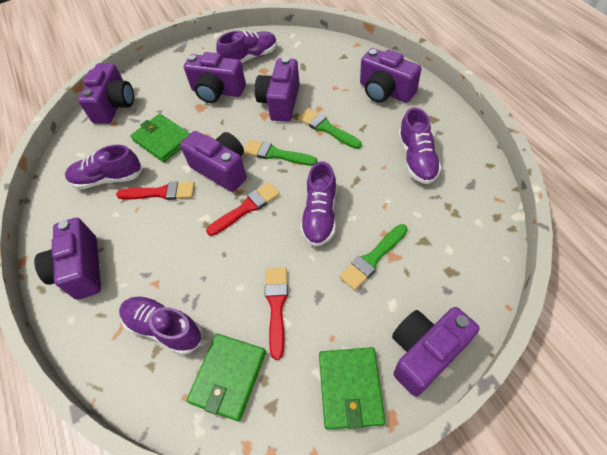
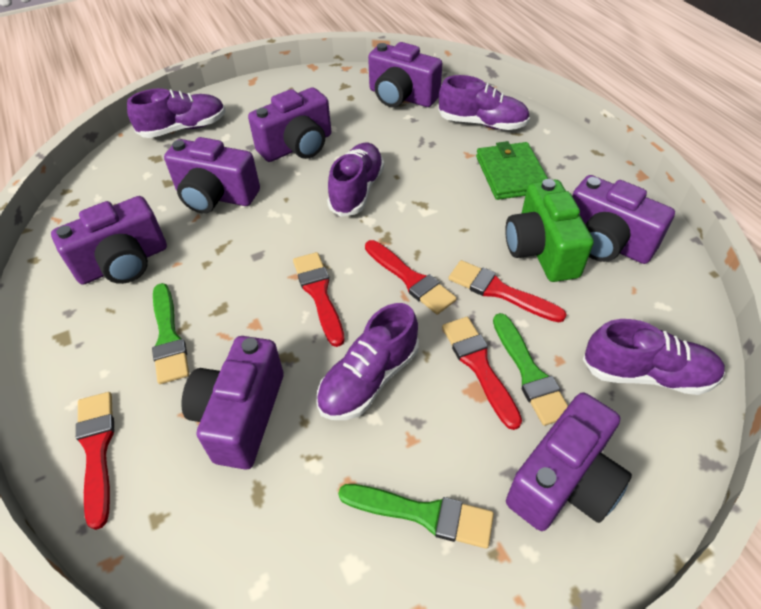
green camera: 0 -> 1
green wallet: 3 -> 1
red brush: 3 -> 5

